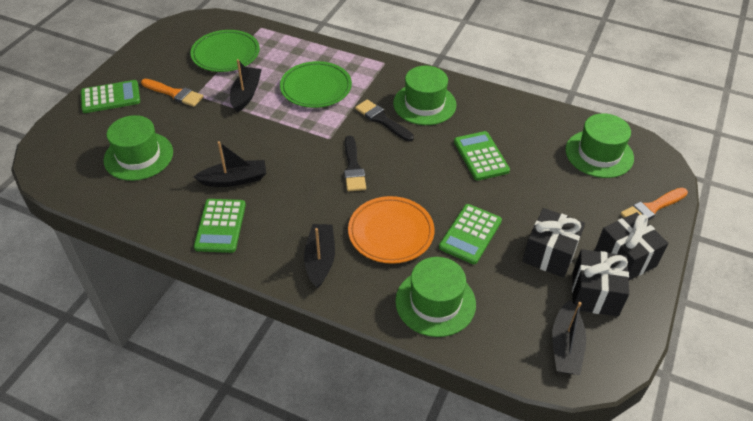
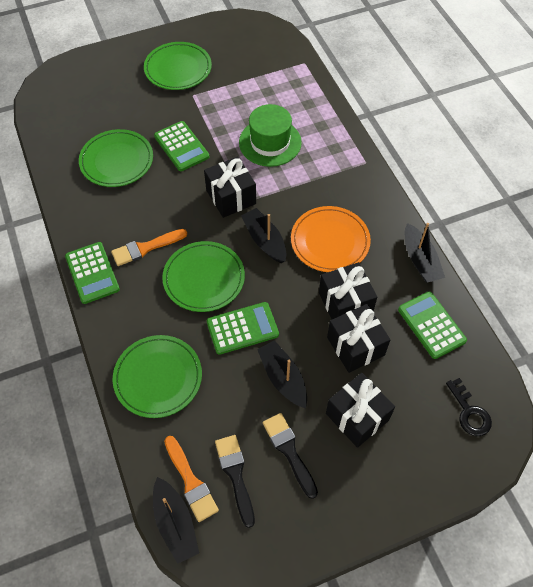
black gift: 3 -> 4
black key: 0 -> 1
green hat: 4 -> 1
green plate: 2 -> 4

